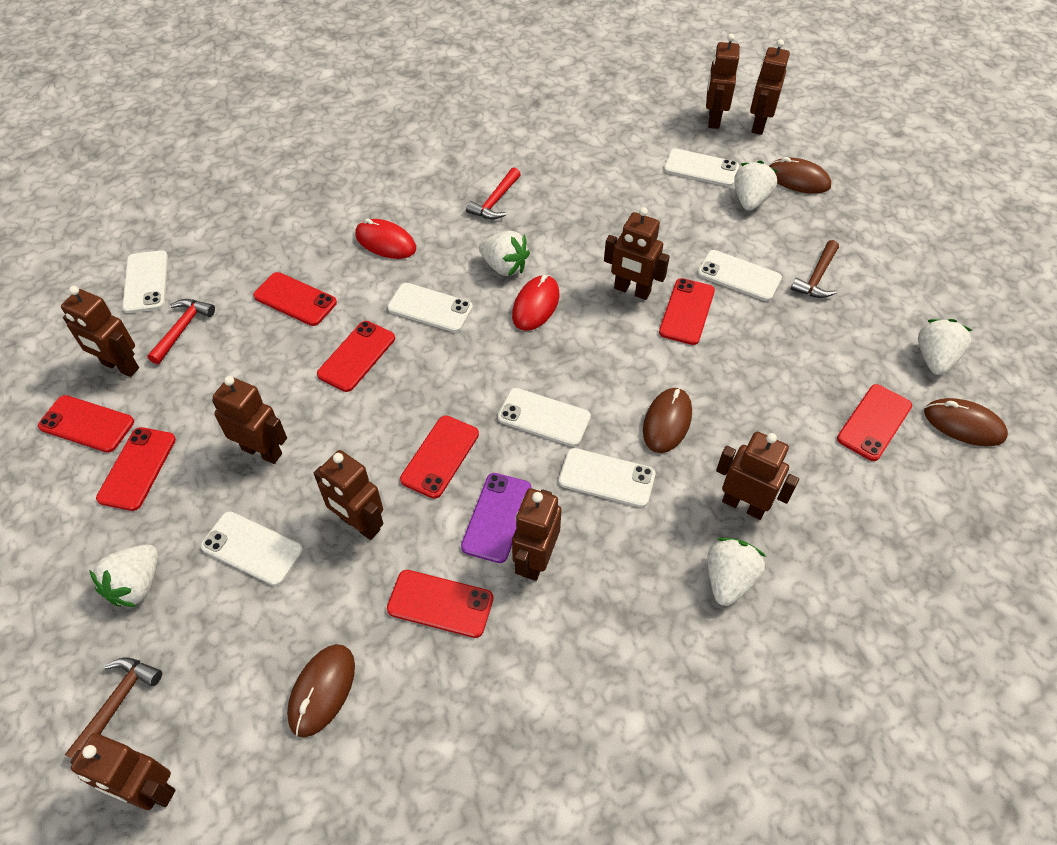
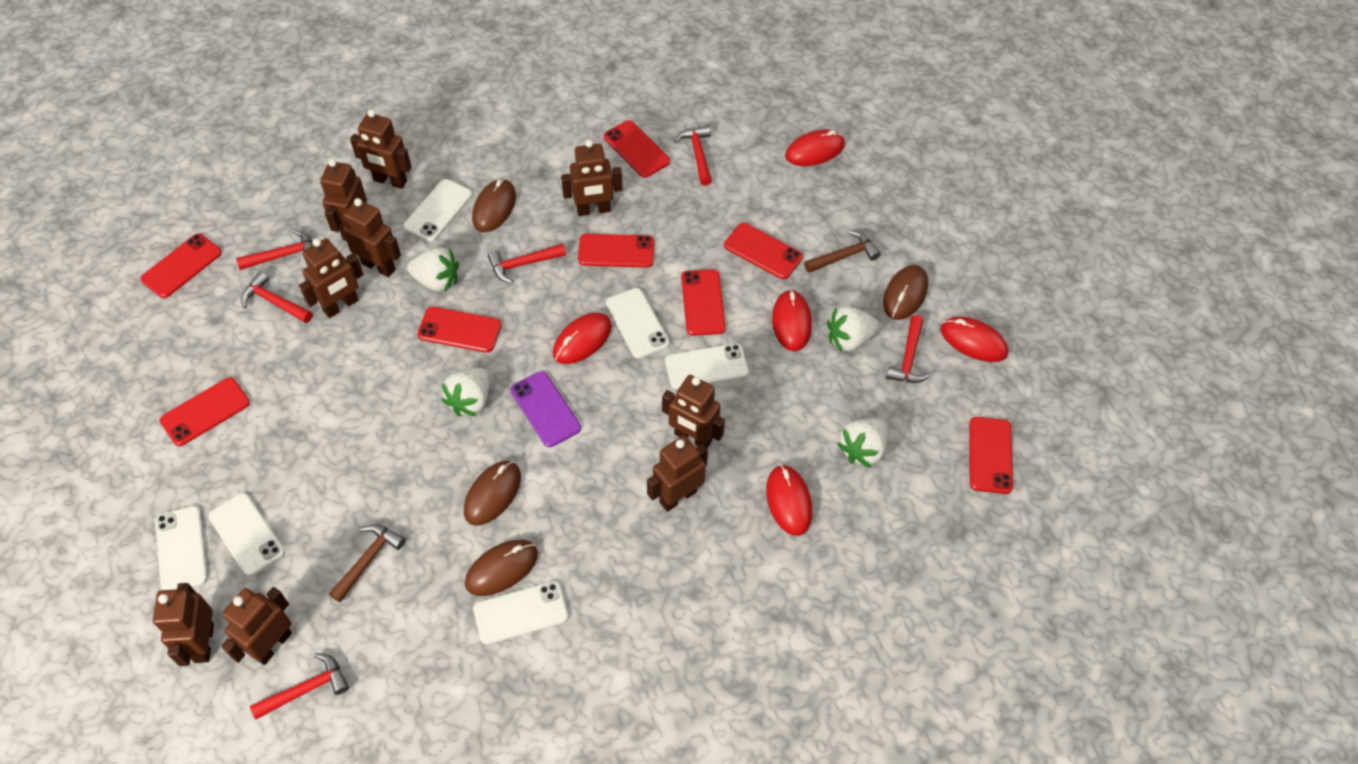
red hammer: 2 -> 6
red mouse: 2 -> 5
white phone: 7 -> 6
white strawberry: 5 -> 4

